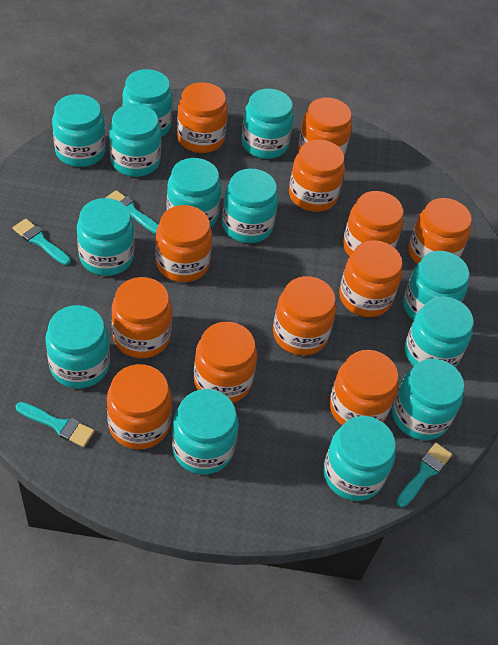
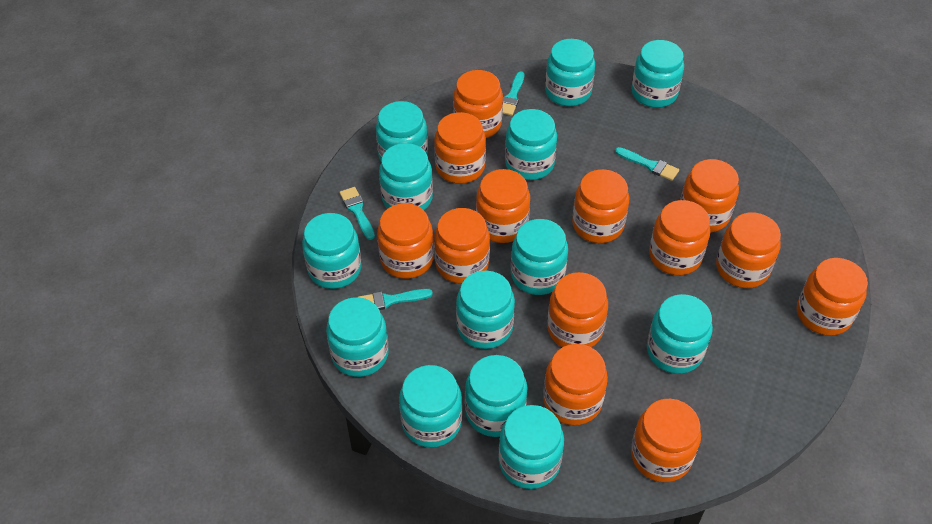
orange jar: 12 -> 13

